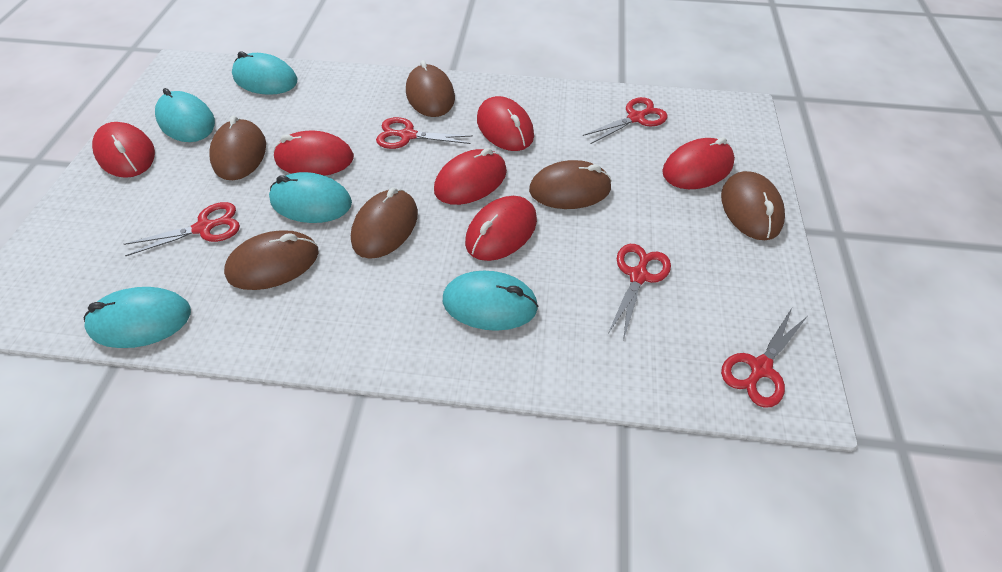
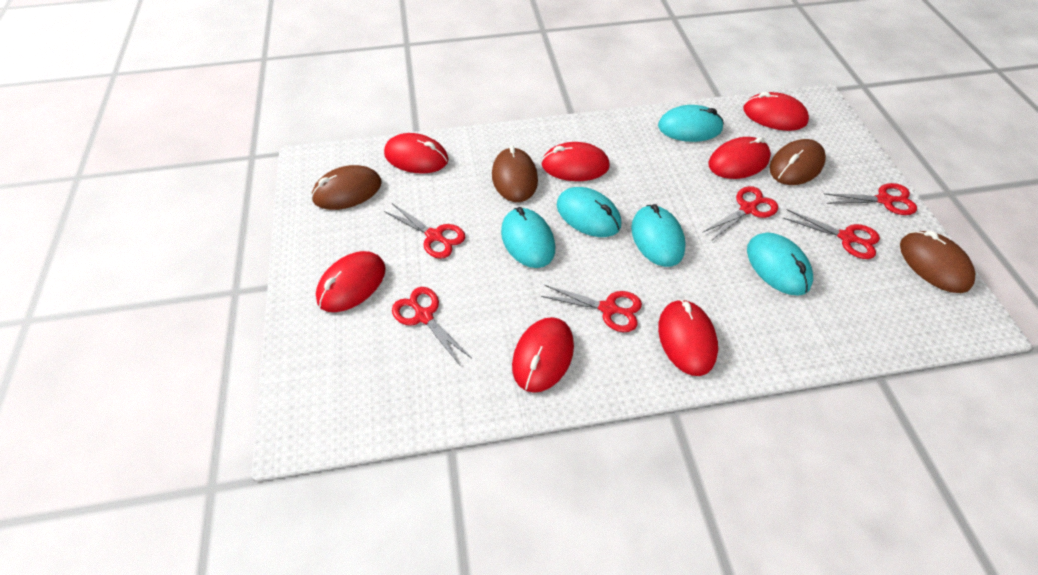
brown mouse: 6 -> 4
red mouse: 6 -> 7
red scissors: 5 -> 6

